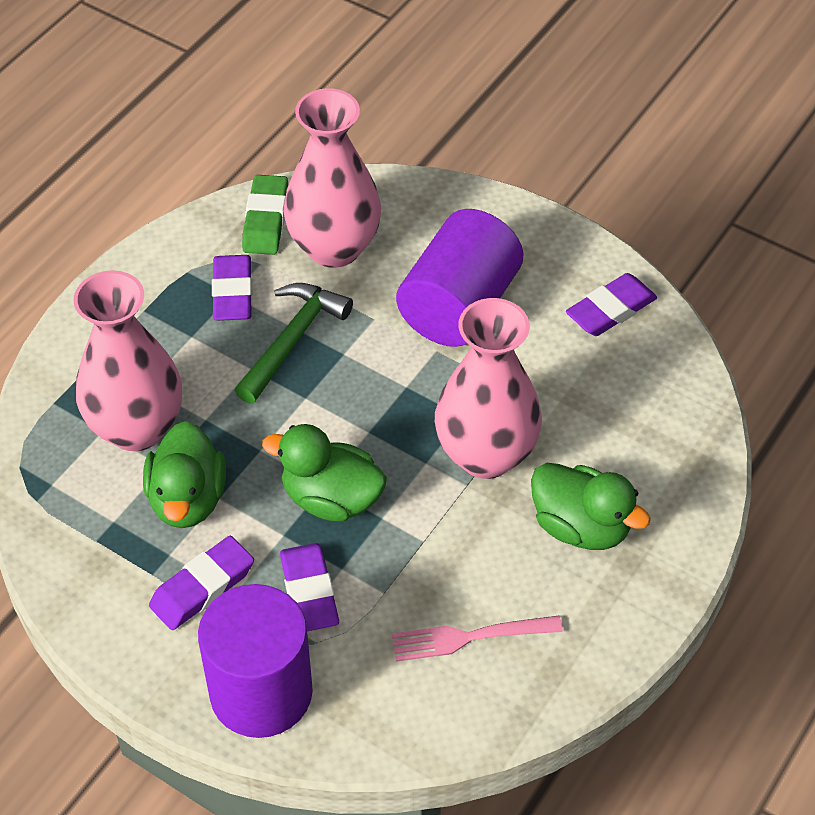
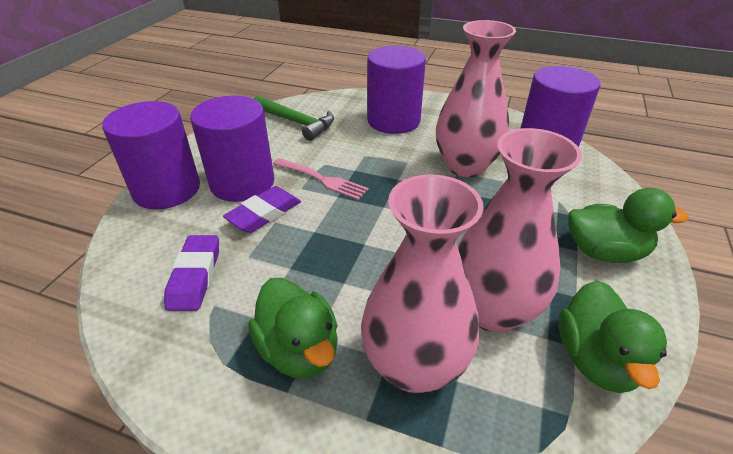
green eraser: 1 -> 0
purple cylinder: 2 -> 4
purple eraser: 4 -> 2

